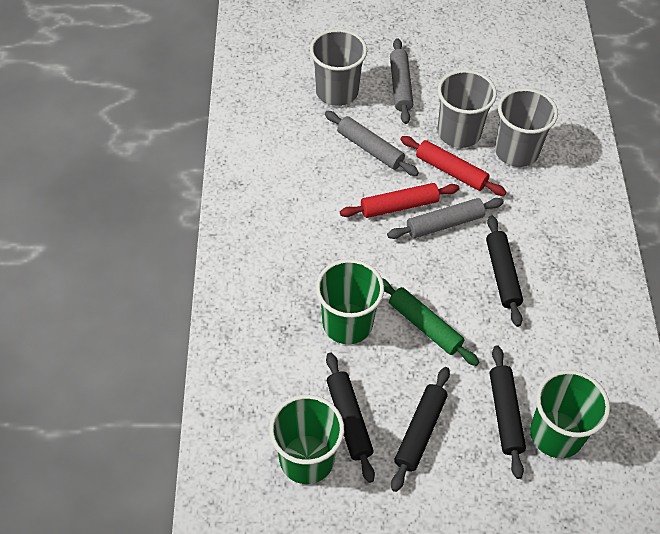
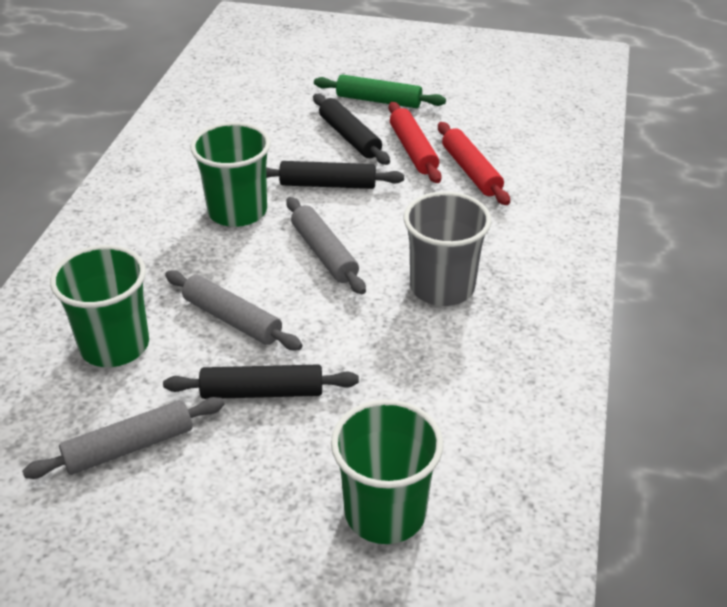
black rolling pin: 4 -> 3
grey cup: 3 -> 1

